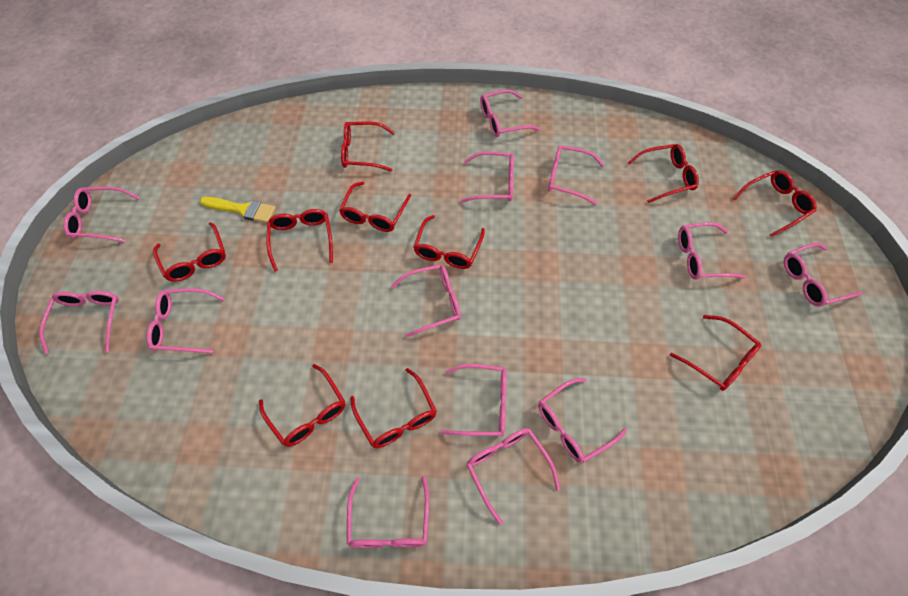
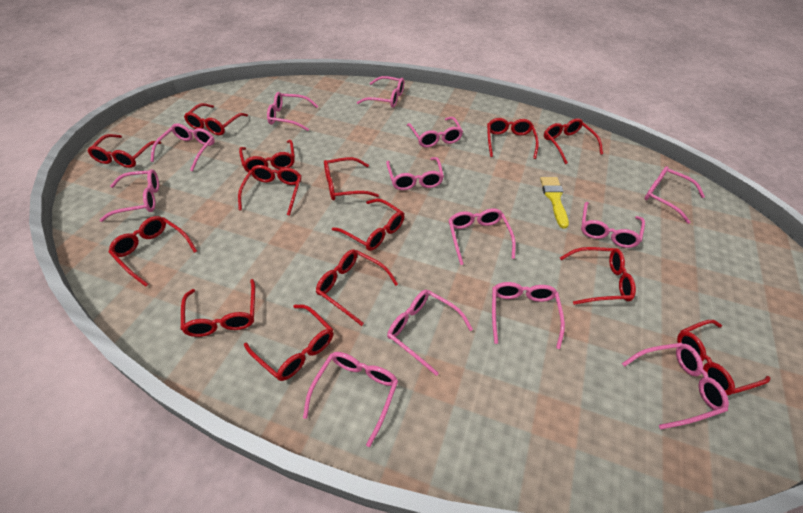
red glasses: 10 -> 14

